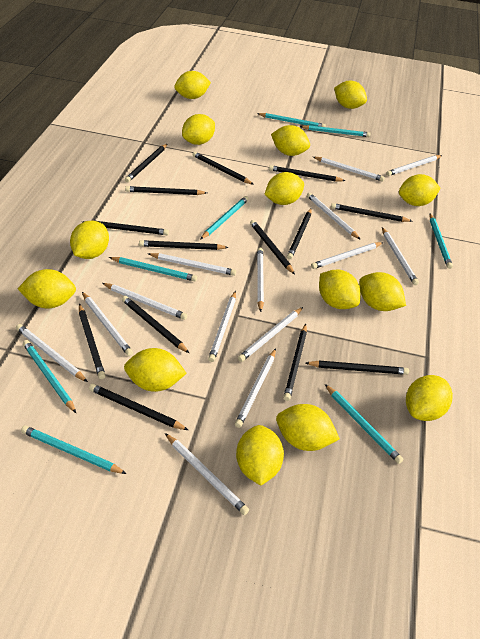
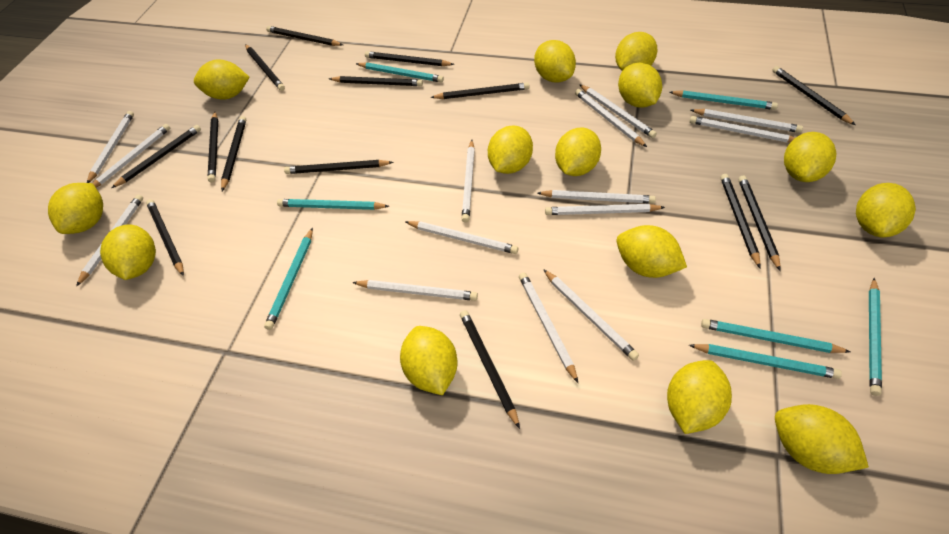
turquoise pencil: 8 -> 7

